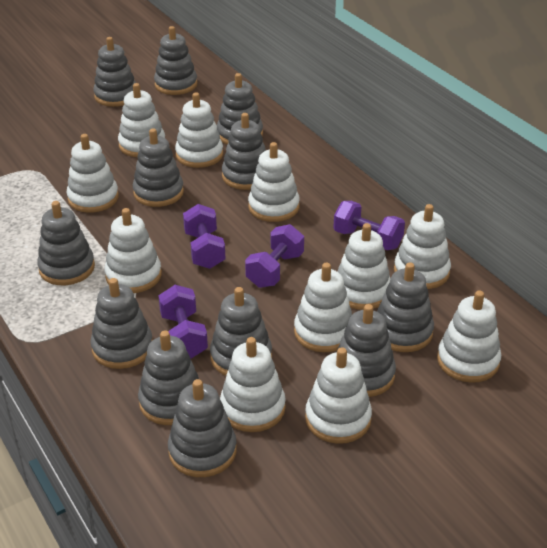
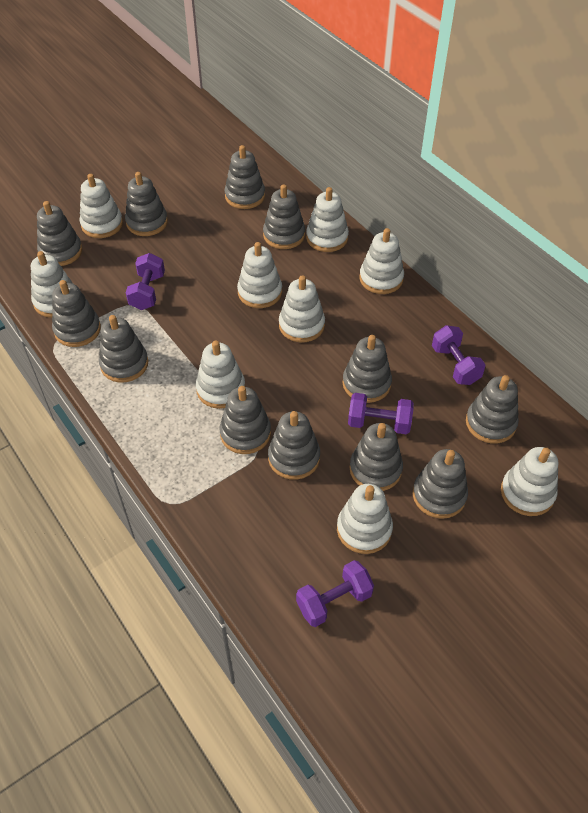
white stacking toy: 11 -> 9

